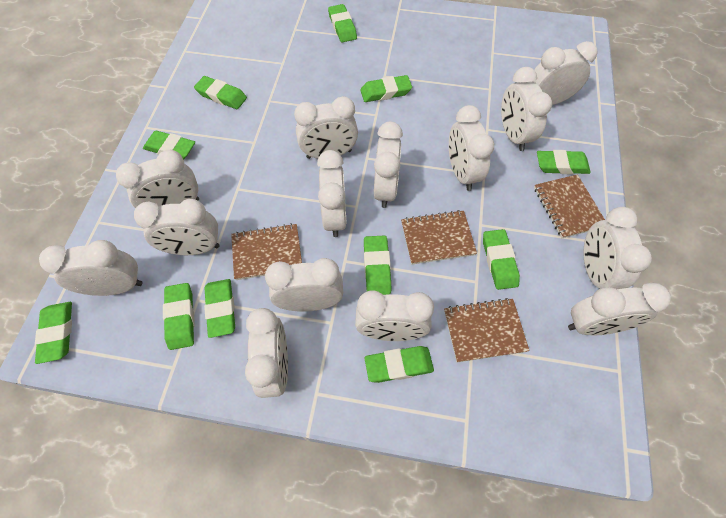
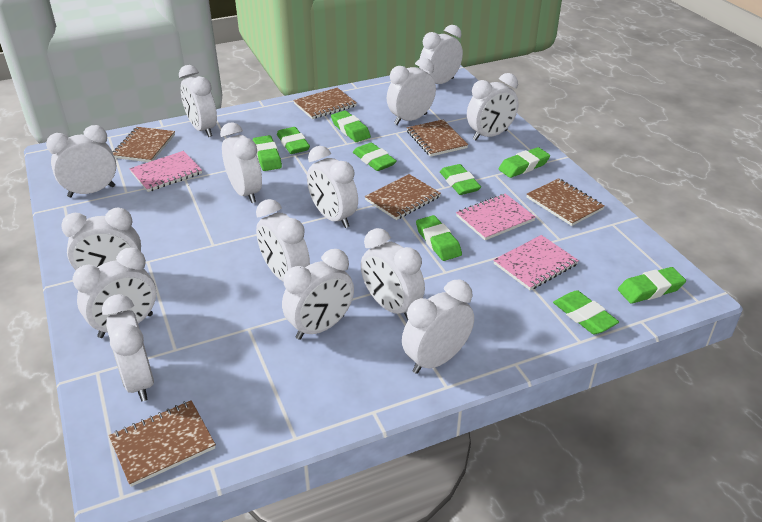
brown notebook: 4 -> 6
green eraser: 11 -> 9
pink notebook: 0 -> 3

